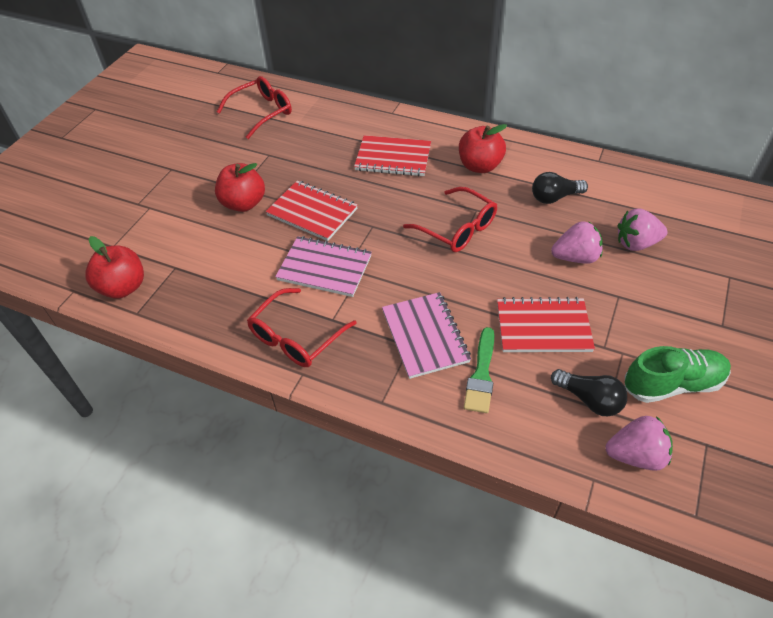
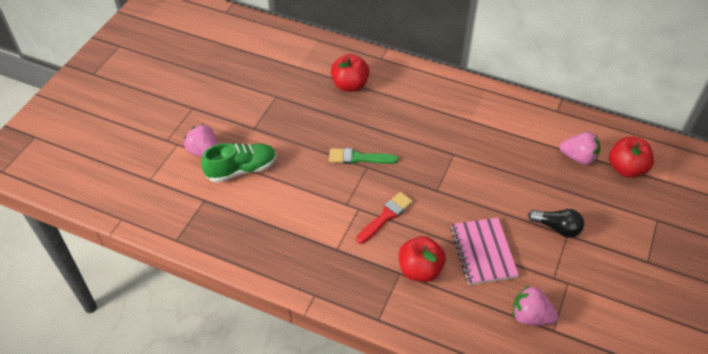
black light bulb: 2 -> 1
pink notebook: 2 -> 1
red brush: 0 -> 1
red glasses: 3 -> 0
red notebook: 3 -> 0

